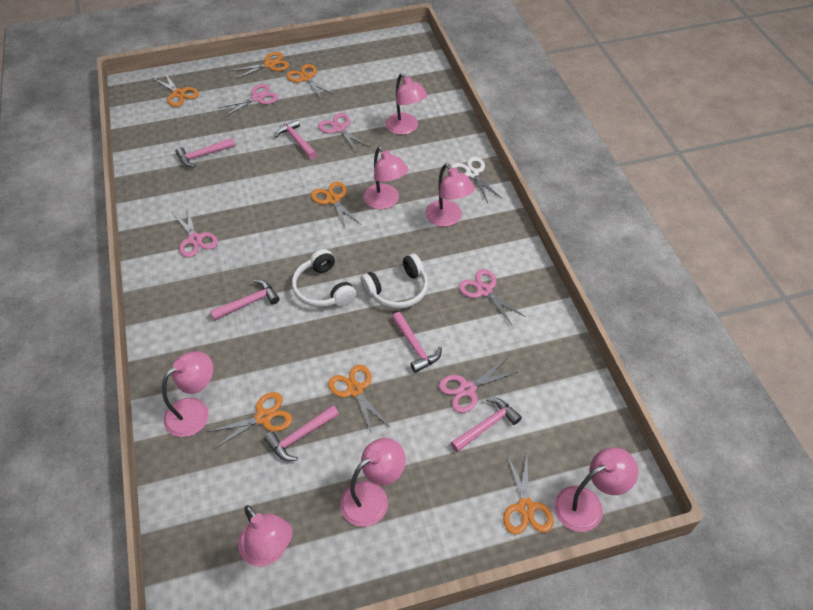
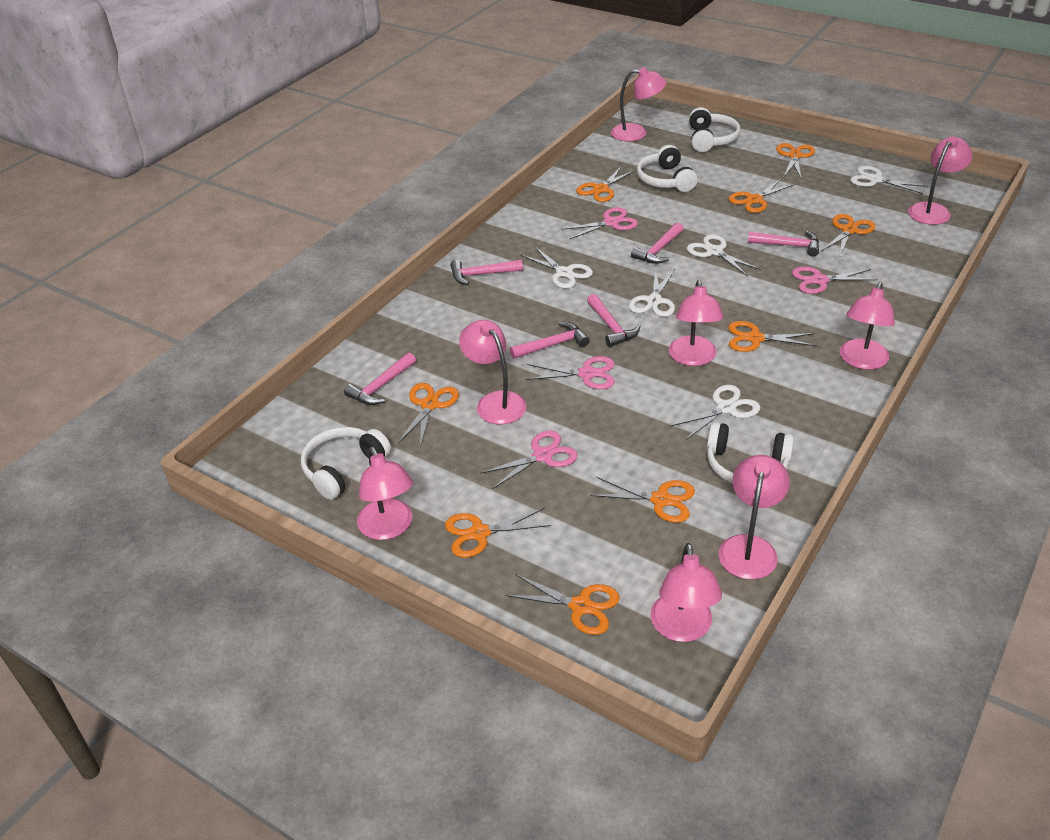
orange scissors: 7 -> 9
pink lamp: 7 -> 8
pink scissors: 5 -> 4
white headphones: 2 -> 4
white scissors: 1 -> 5

